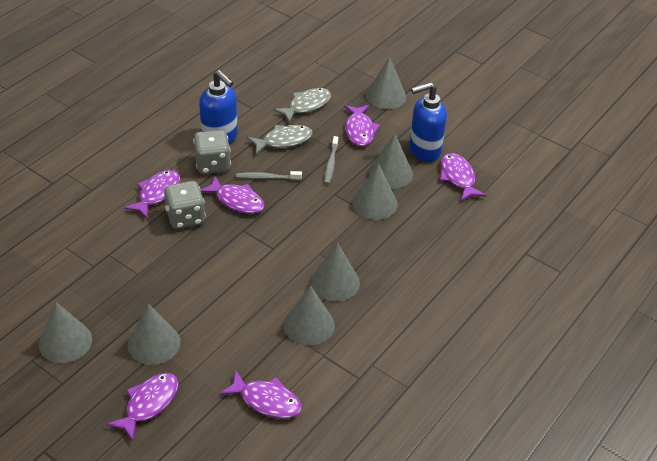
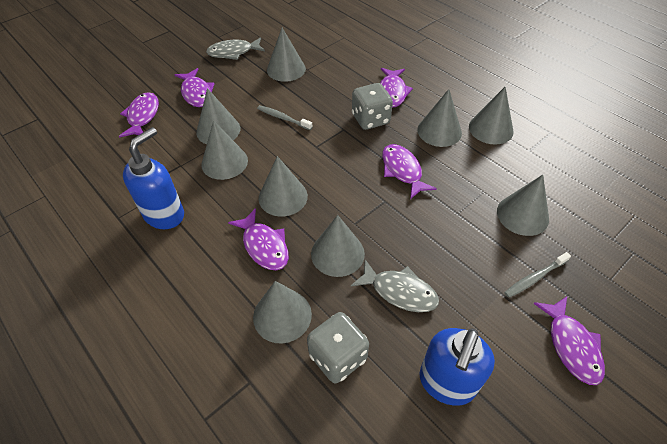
grey cone: 7 -> 9

